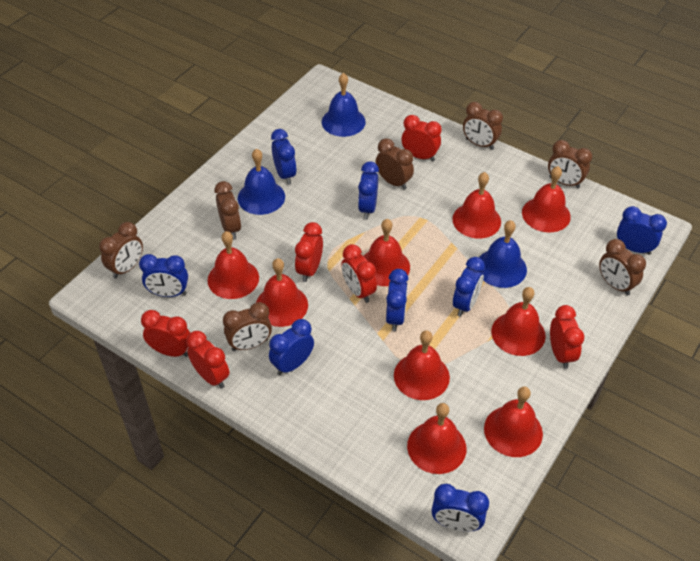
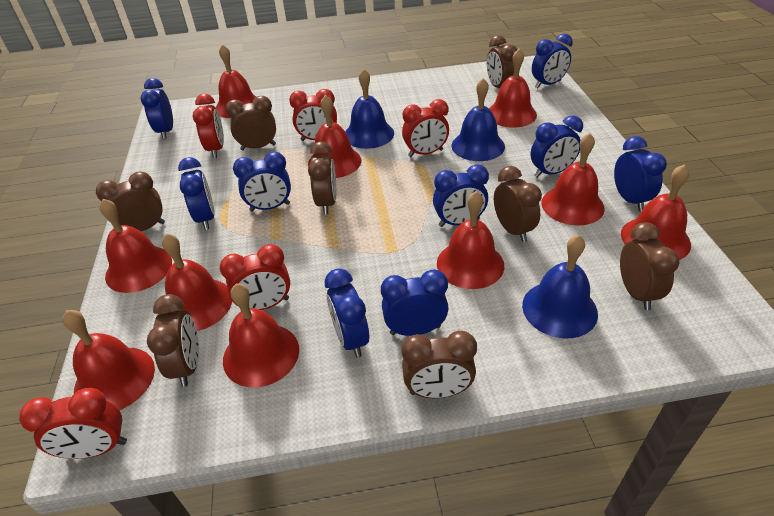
blue clock: 8 -> 9
brown clock: 7 -> 8
red bell: 9 -> 10
red clock: 6 -> 5

